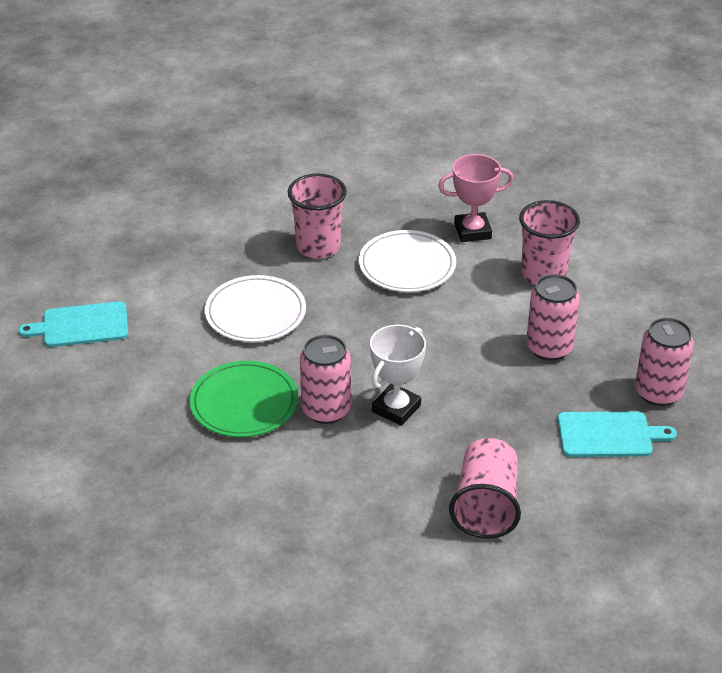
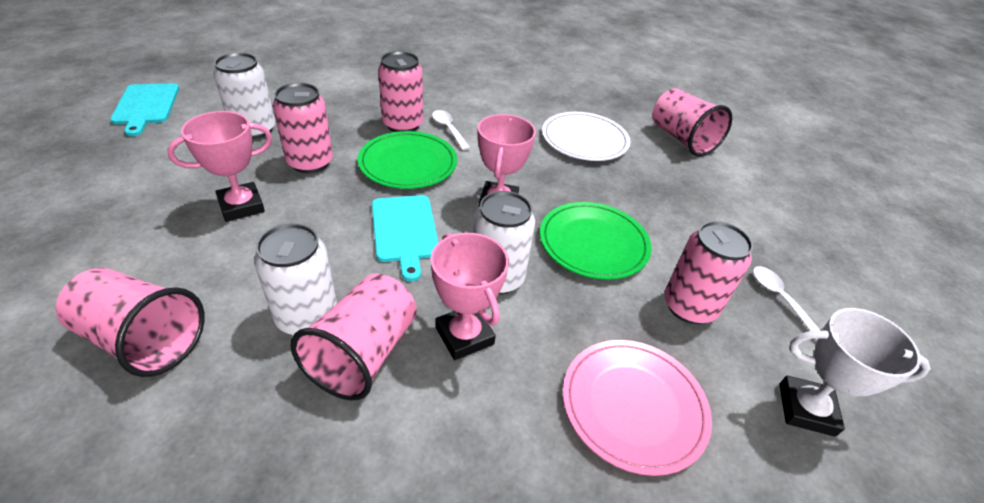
green plate: 1 -> 2
pink plate: 0 -> 1
pink trophy: 1 -> 3
white can: 0 -> 3
white plate: 2 -> 1
white spoon: 0 -> 2

